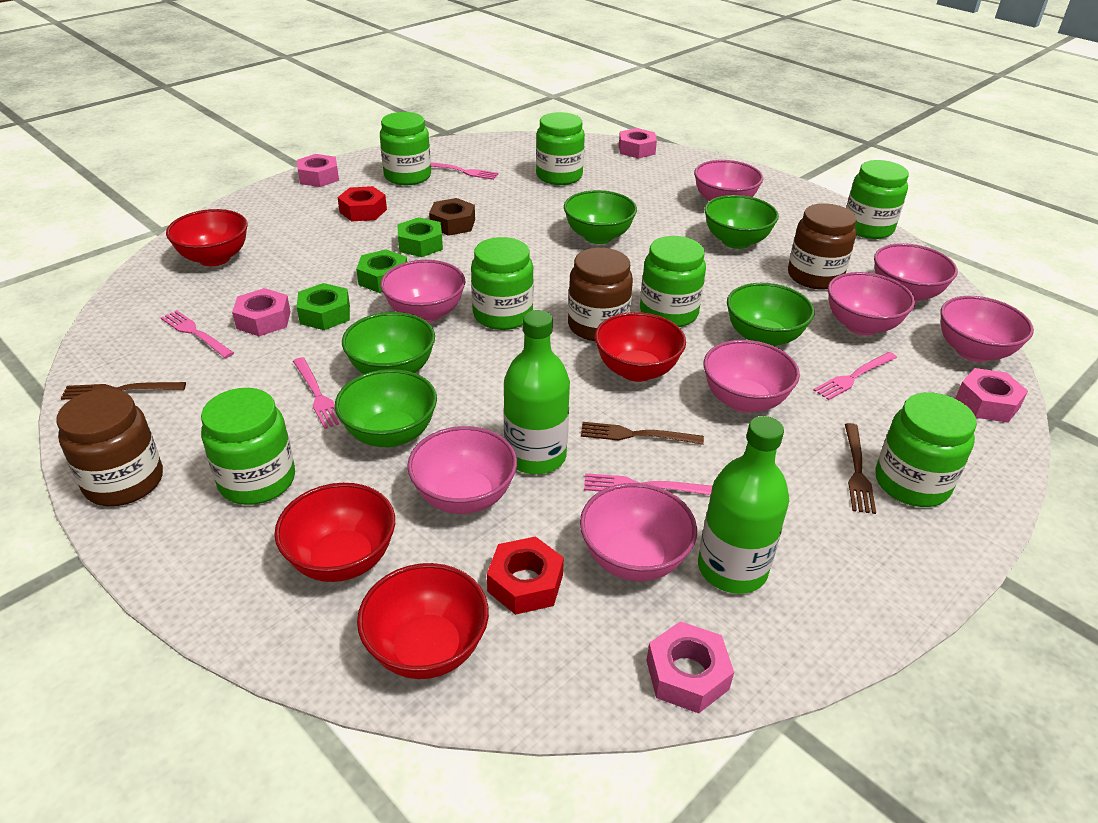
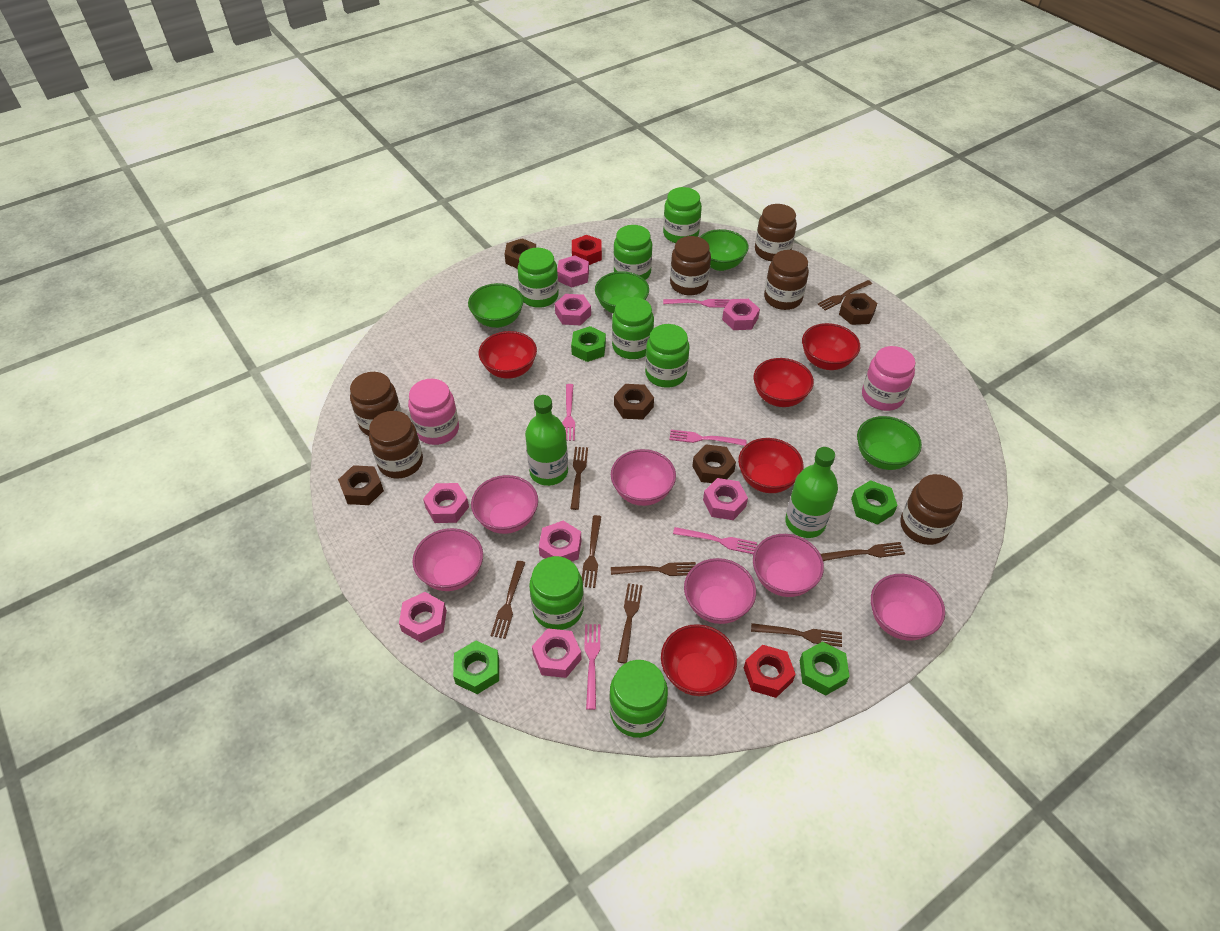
brown fork: 3 -> 8
brown jar: 3 -> 6
brown nut: 1 -> 5
green bowl: 5 -> 4
green nut: 3 -> 4
pink bowl: 8 -> 6
pink jar: 0 -> 2
pink nut: 5 -> 8
red bowl: 4 -> 5

